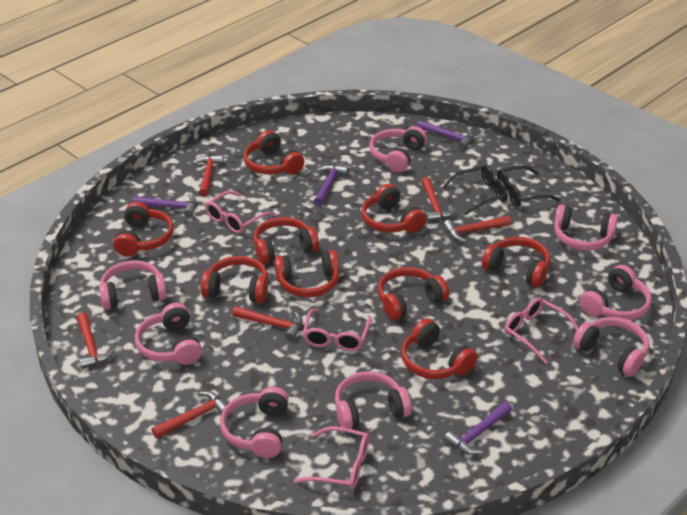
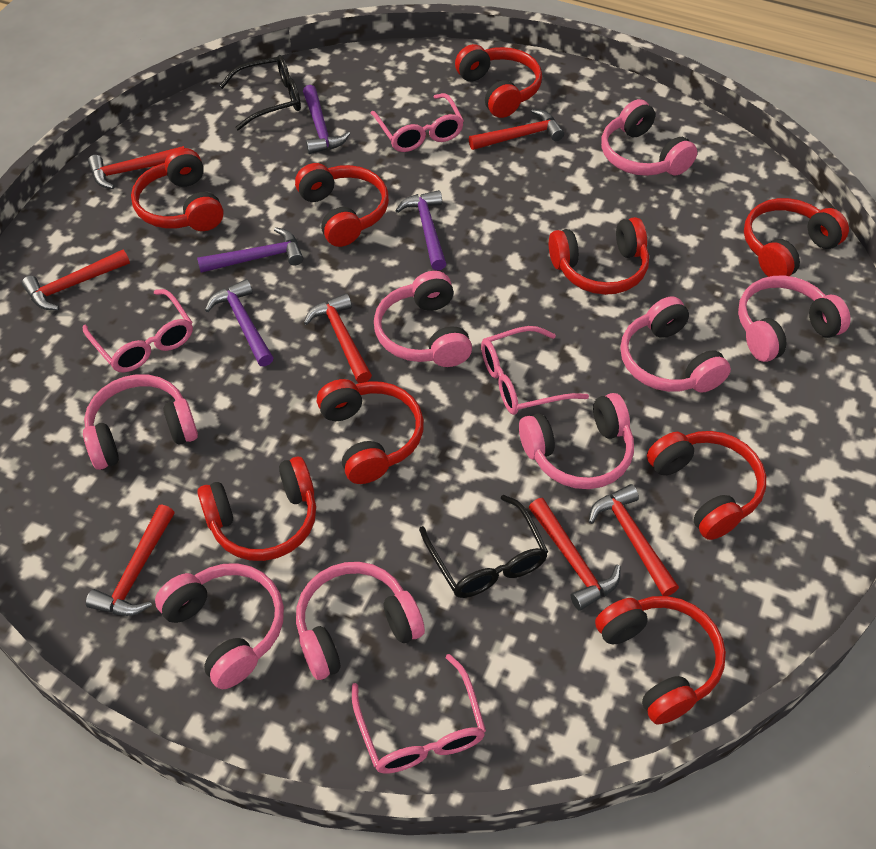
red hammer: 6 -> 7

